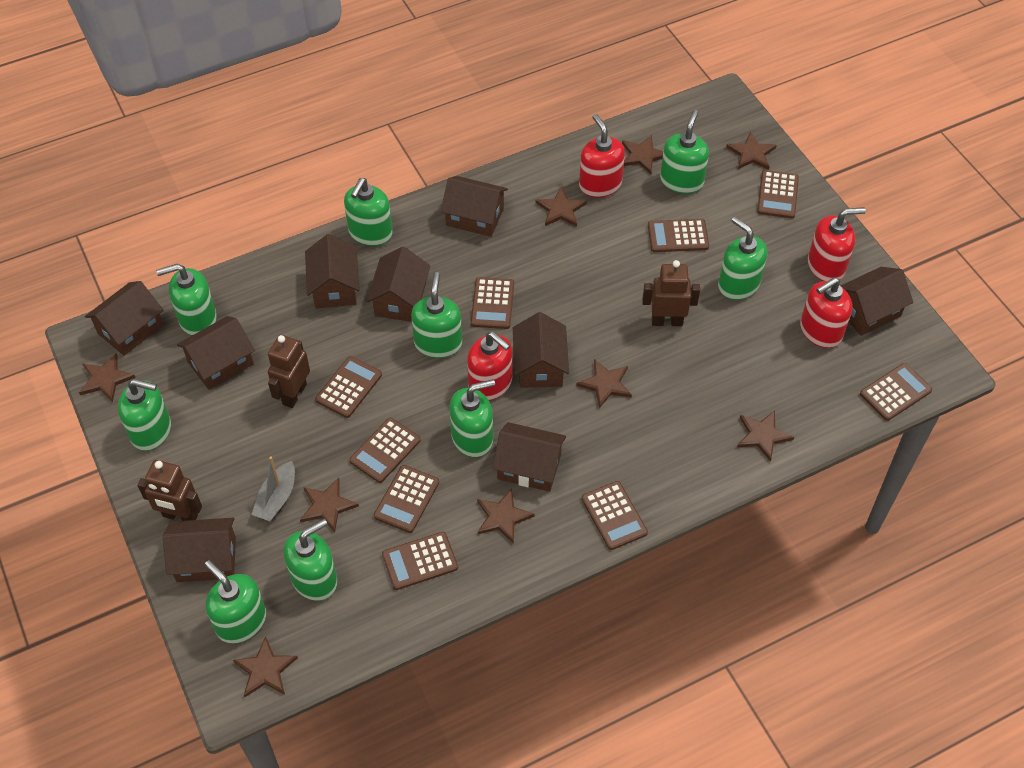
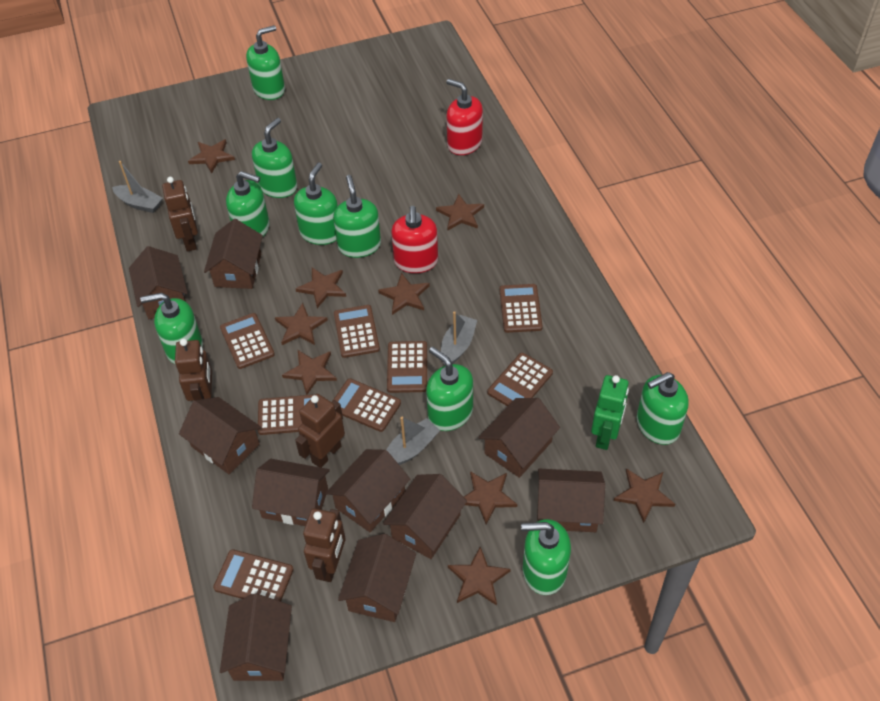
brown calculator: 9 -> 8
brown house: 9 -> 10
brown robot: 3 -> 4
green robot: 0 -> 1
grey boat: 1 -> 3
red soap dispenser: 4 -> 2

